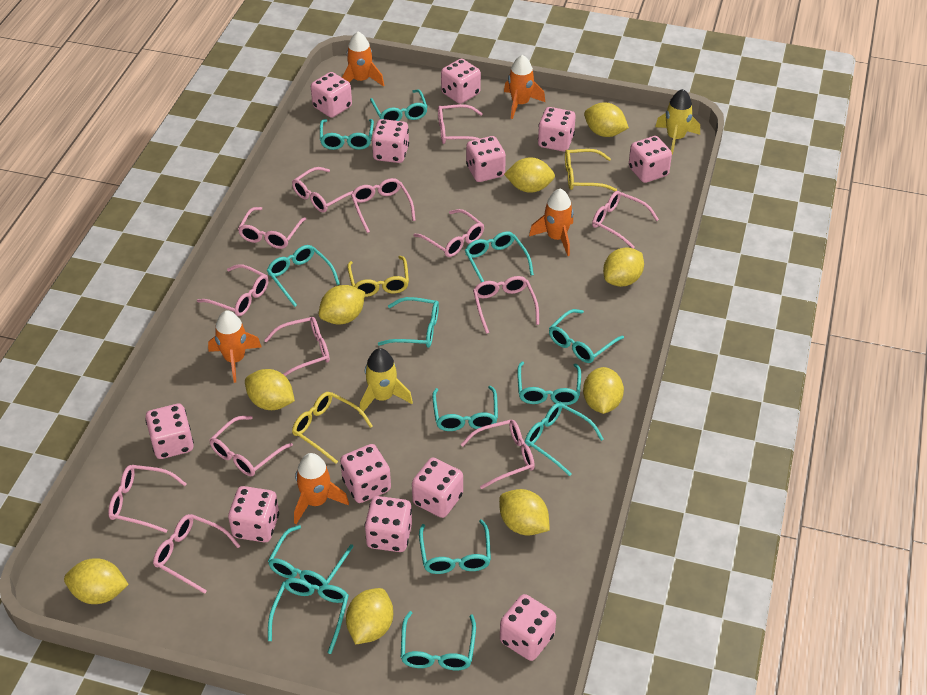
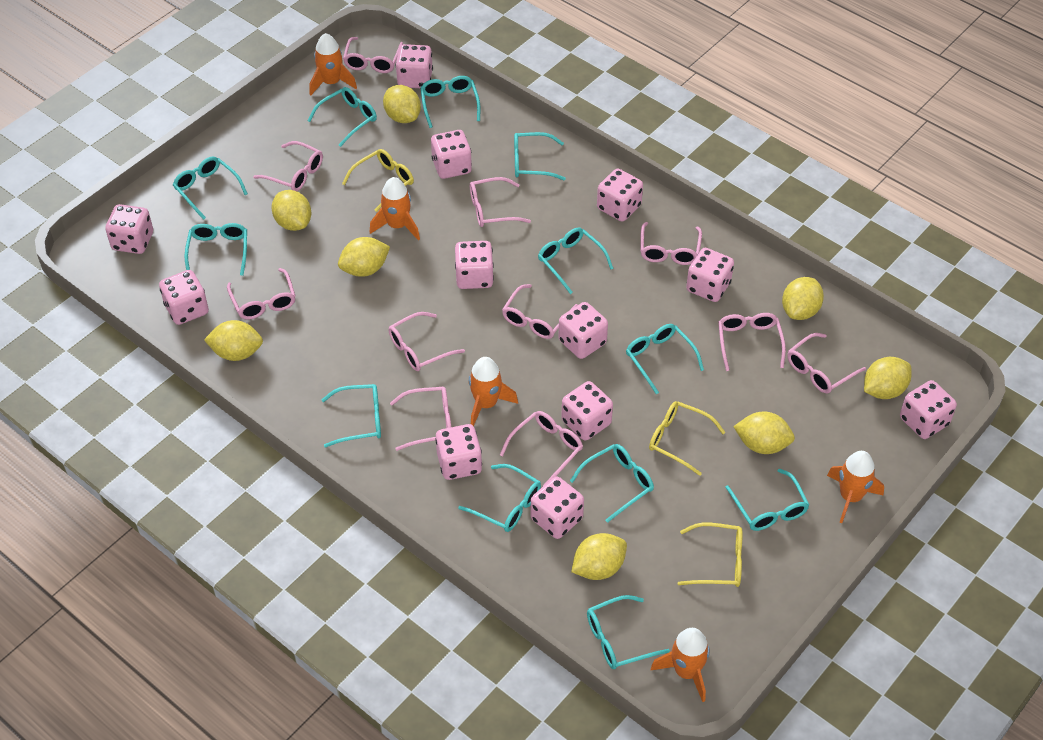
pink glasses: 13 -> 11
turquoise glasses: 13 -> 12
yellow lemon: 9 -> 8
yellow rocket: 2 -> 0

